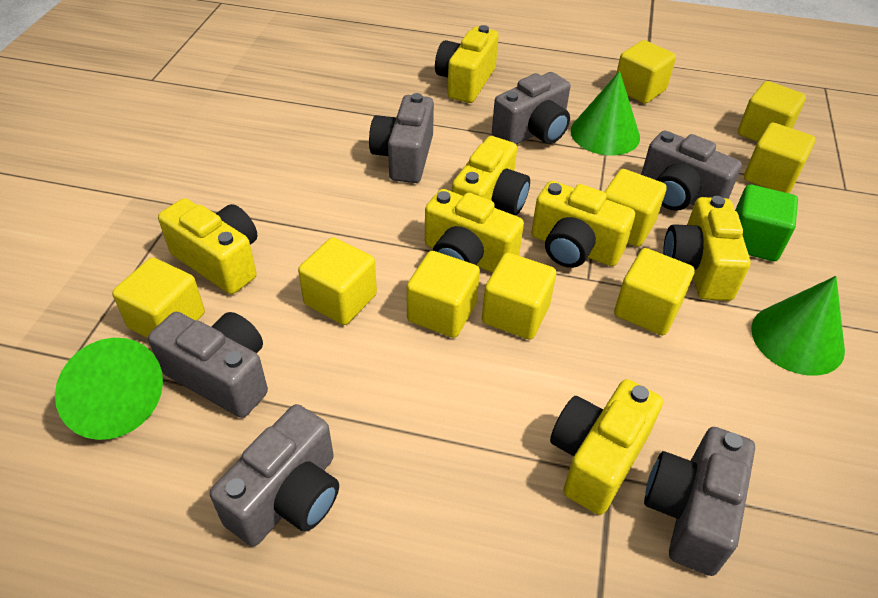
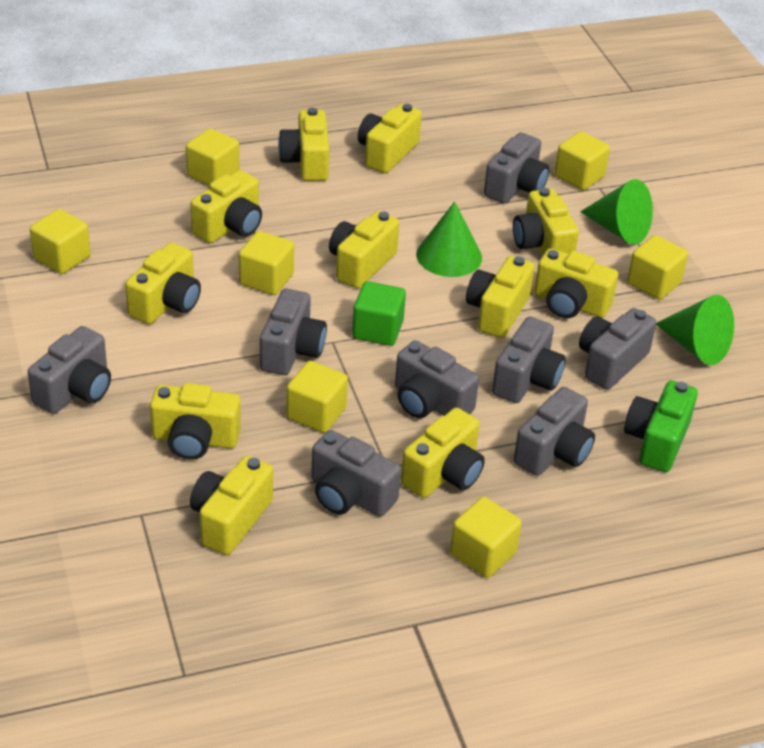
green camera: 0 -> 1
grey camera: 6 -> 8
yellow camera: 7 -> 11
yellow cube: 9 -> 7

